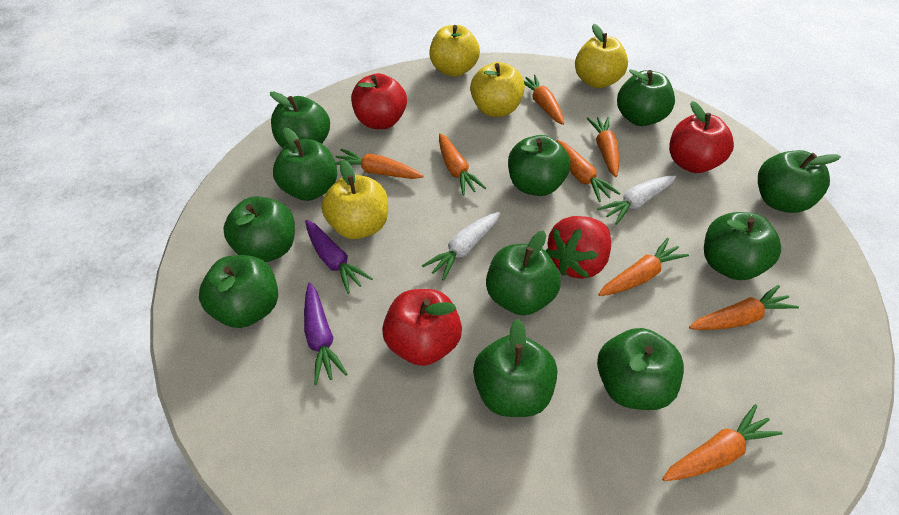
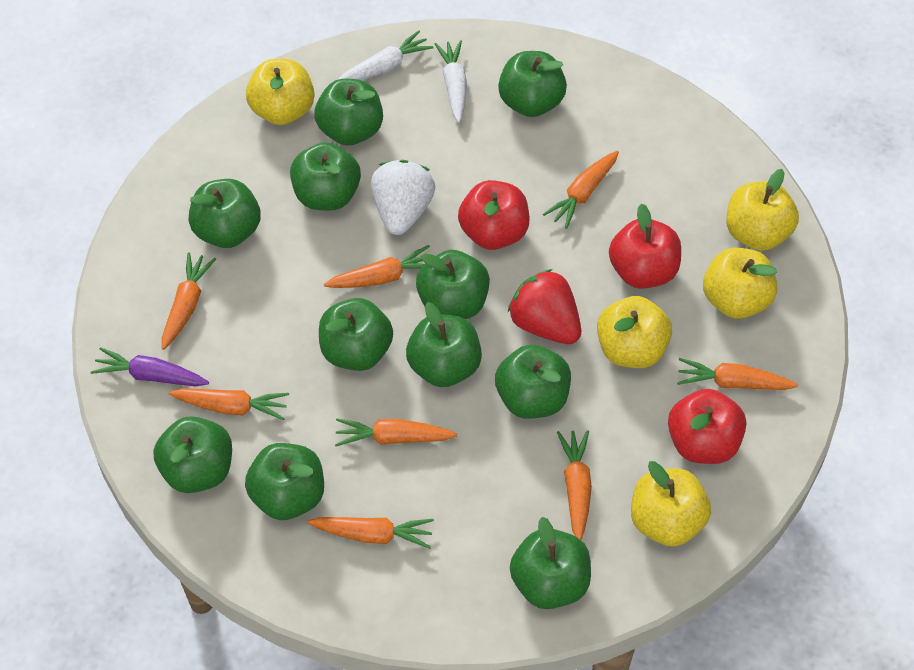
purple carrot: 2 -> 1
white strawberry: 0 -> 1
yellow apple: 4 -> 5

